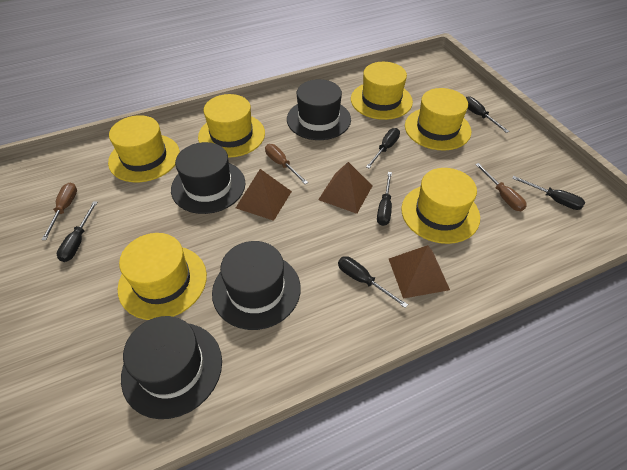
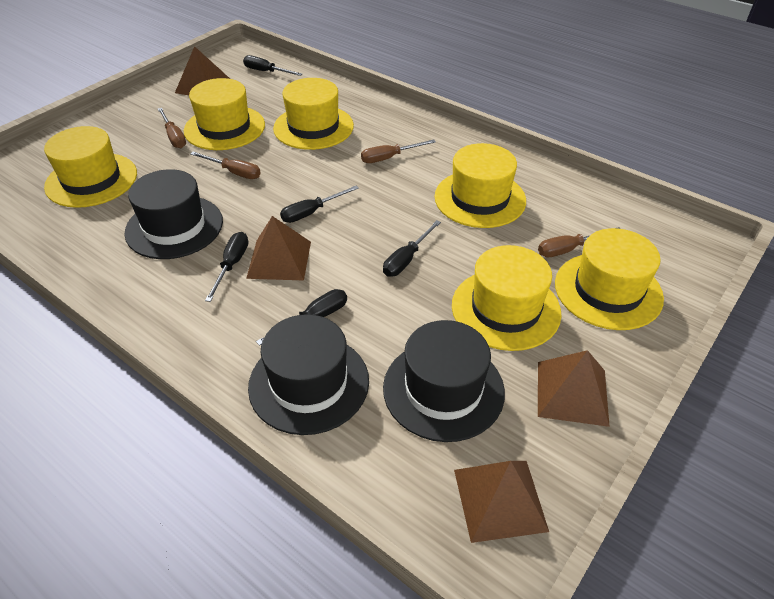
black hat: 4 -> 3
black screwdriver: 6 -> 5
brown pyramid: 3 -> 4
brown screwdriver: 3 -> 4

